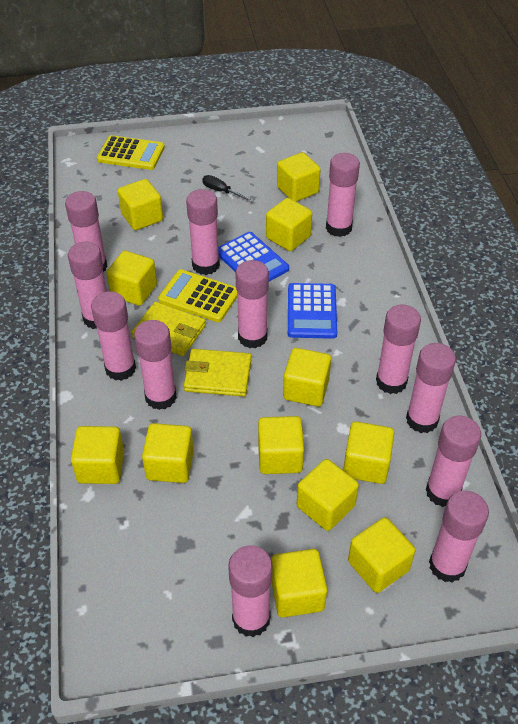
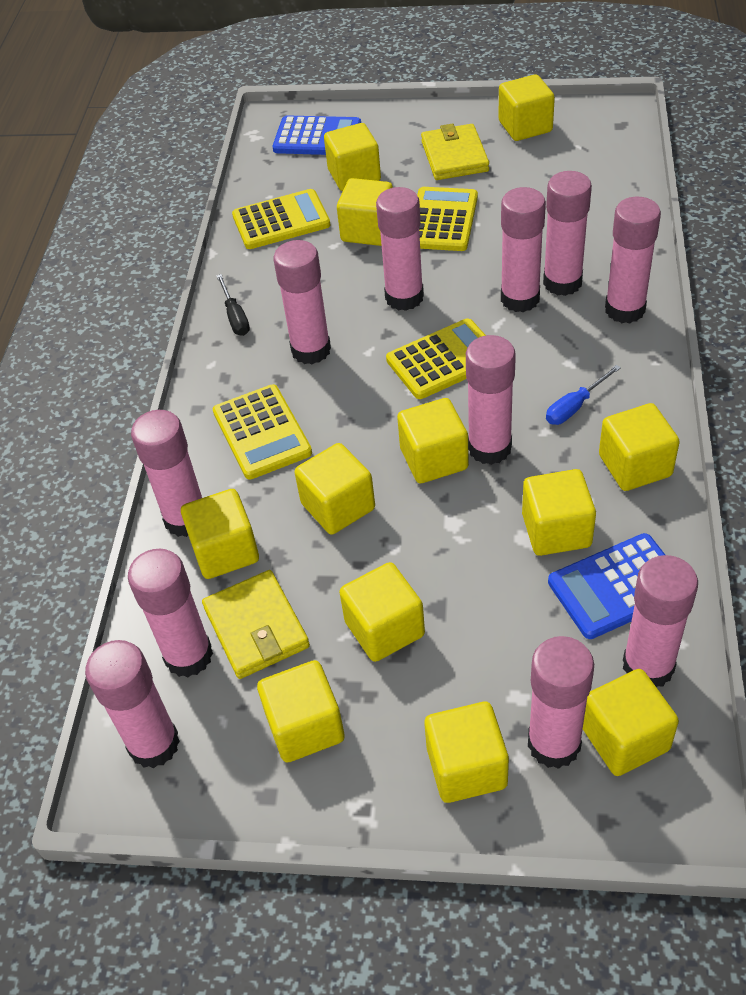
blue screwdriver: 0 -> 1
pink glue stick: 12 -> 11
yellow calculator: 2 -> 4

